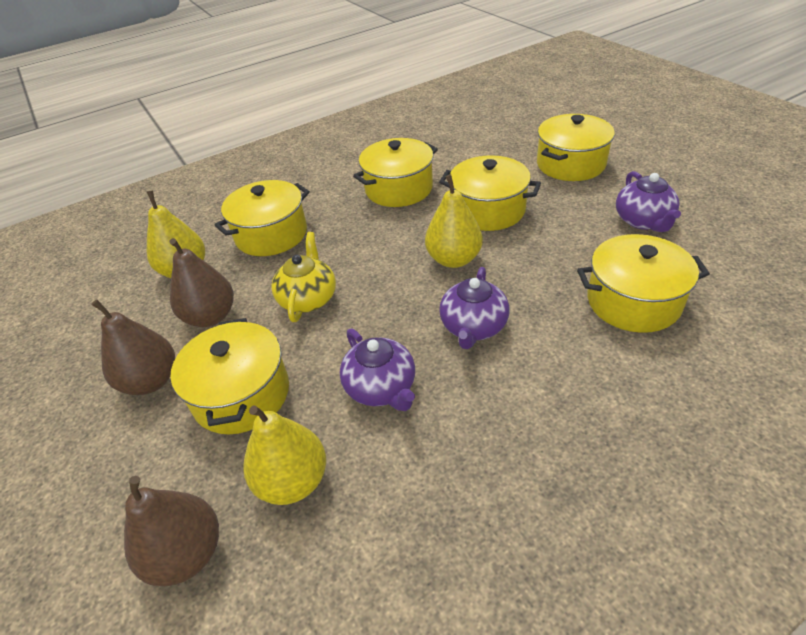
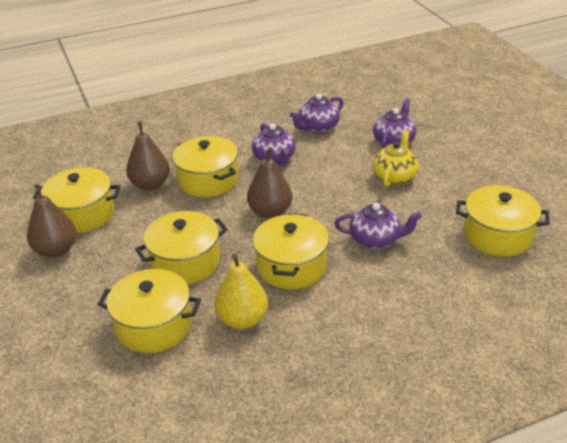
purple teapot: 3 -> 4
yellow pear: 3 -> 1

